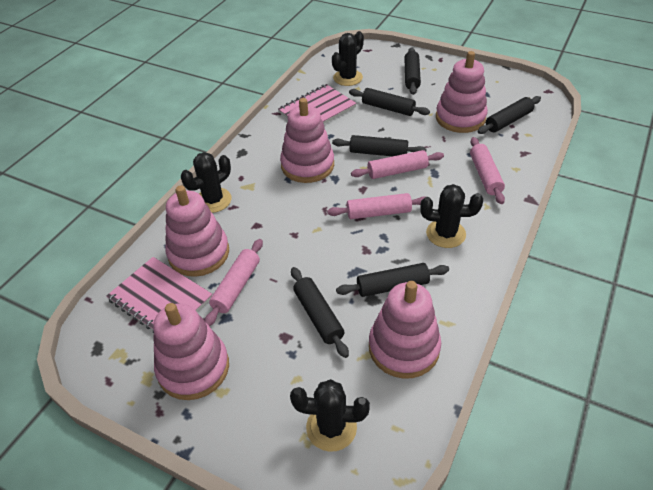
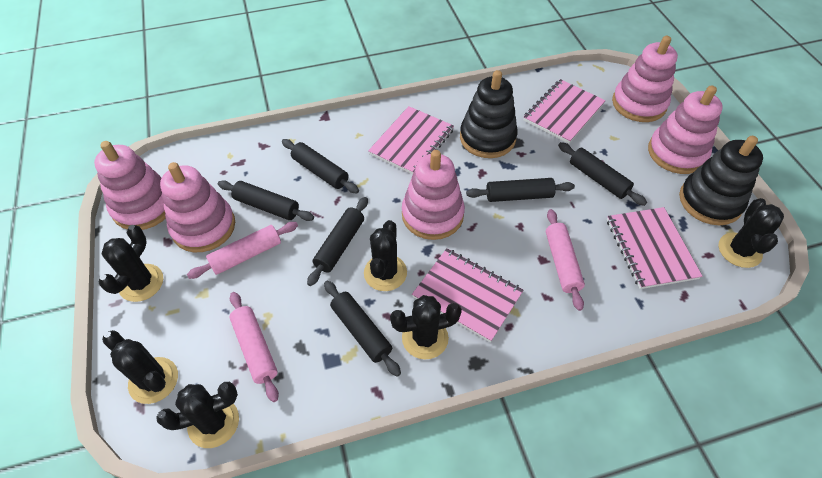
black cactus: 4 -> 6
black stacking toy: 0 -> 2
pink notebook: 2 -> 4
pink rolling pin: 4 -> 3

